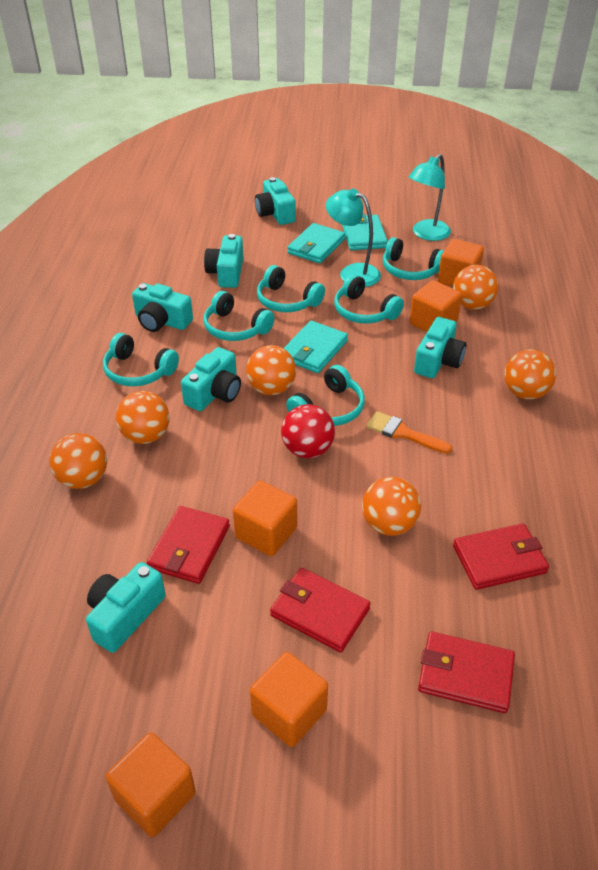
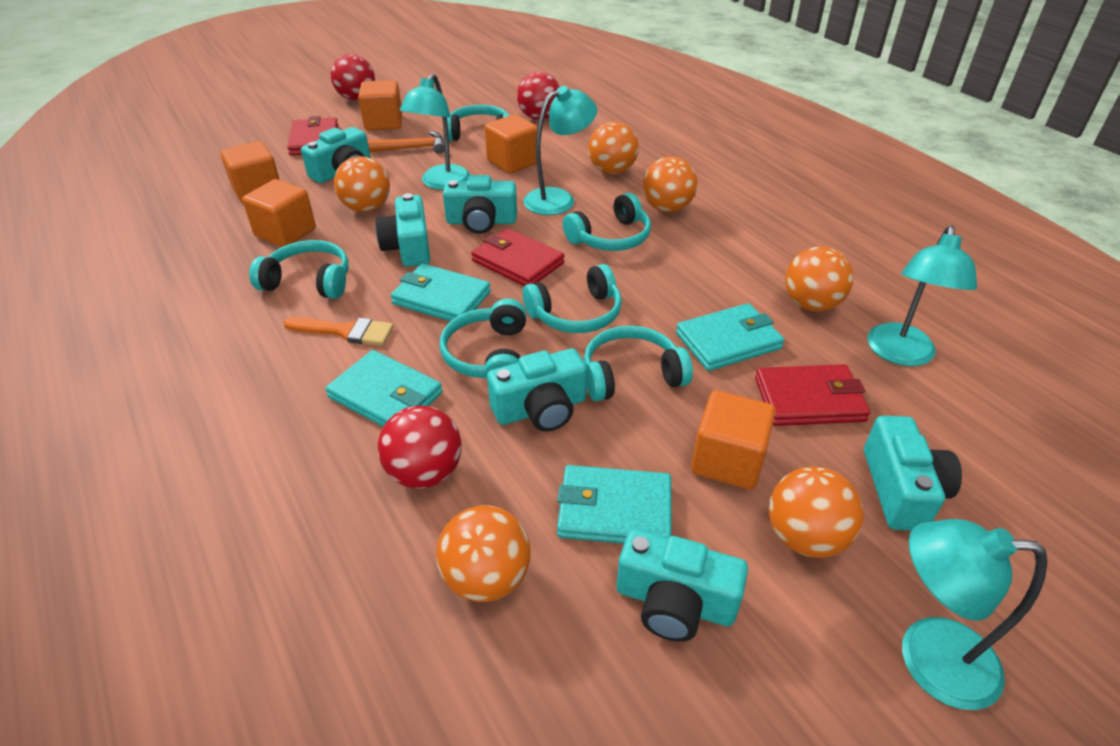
orange hammer: 0 -> 1
red ball: 1 -> 3
red wallet: 4 -> 3
turquoise lamp: 2 -> 4
turquoise wallet: 3 -> 4

